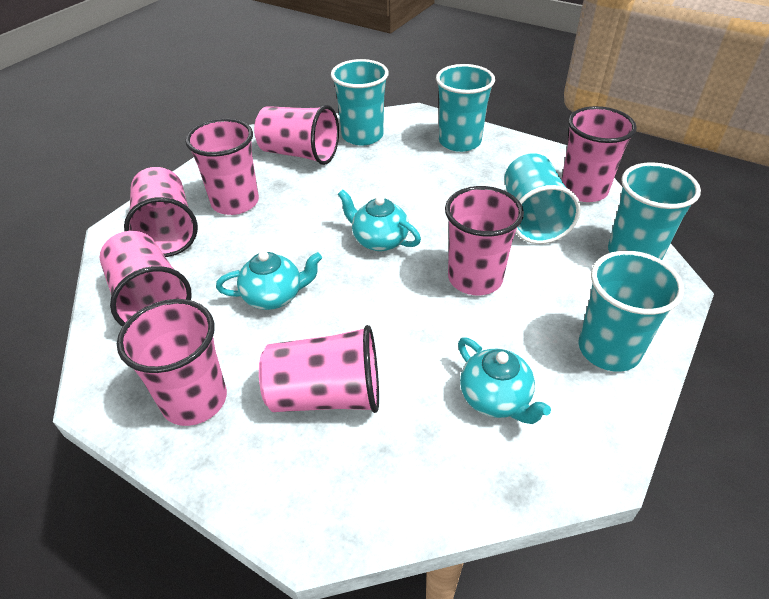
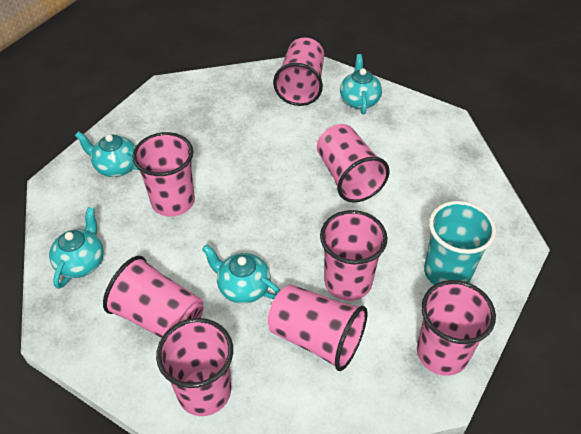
turquoise cup: 5 -> 1
turquoise teapot: 3 -> 4

